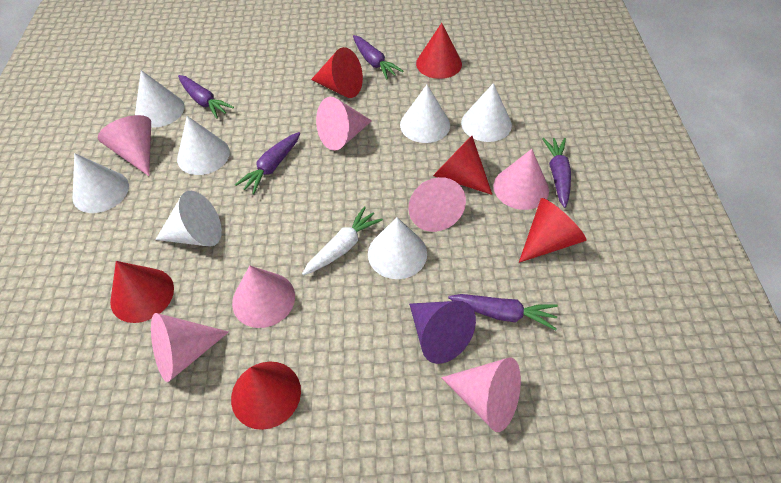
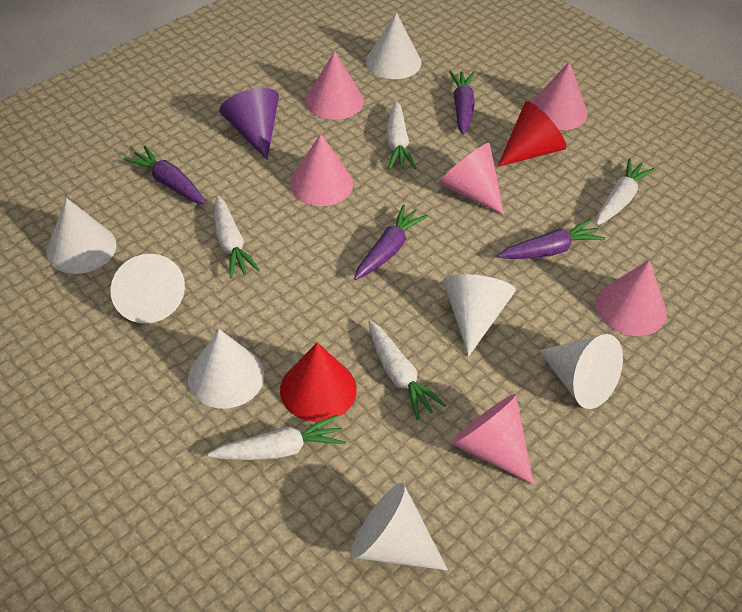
pink cone: 7 -> 6
purple carrot: 5 -> 4
red cone: 6 -> 2
white carrot: 1 -> 5

